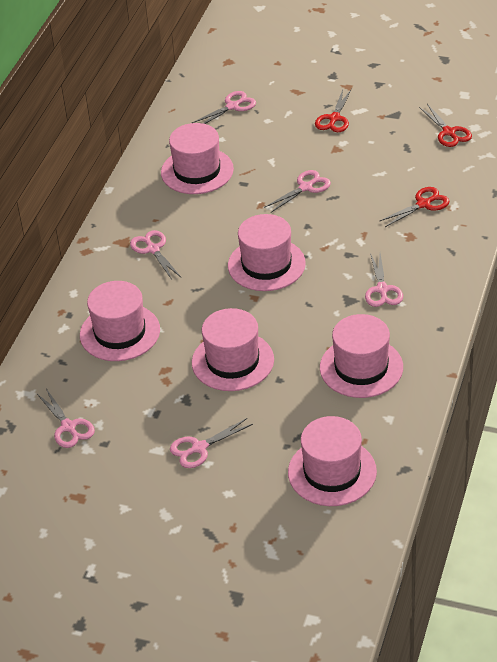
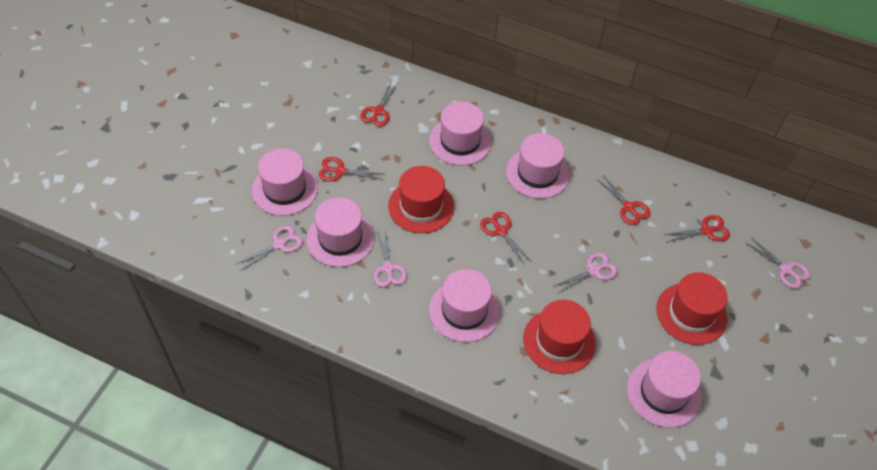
pink scissors: 6 -> 4
red hat: 0 -> 3
red scissors: 3 -> 5

